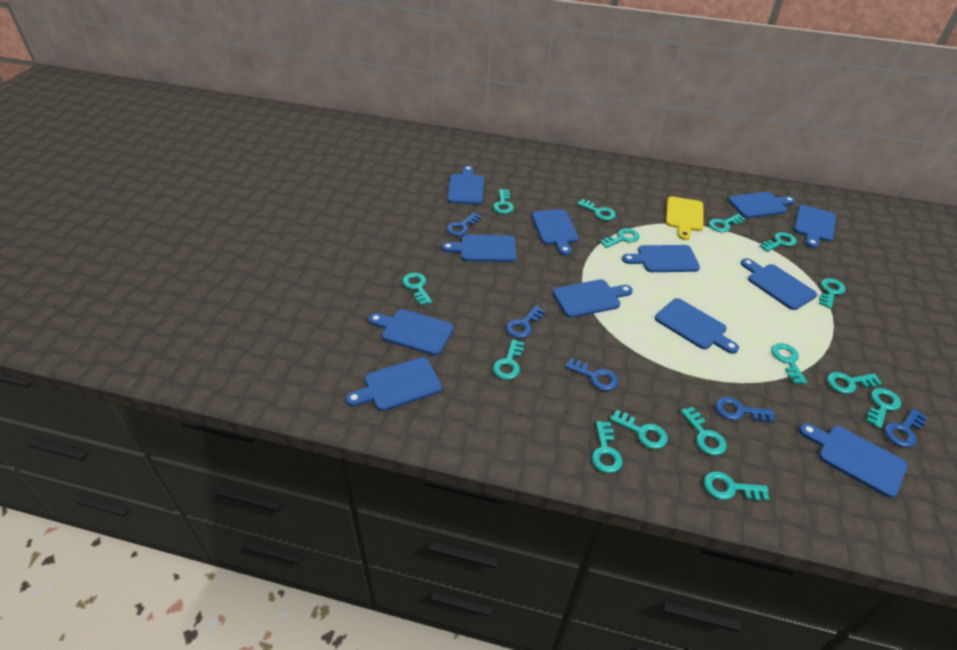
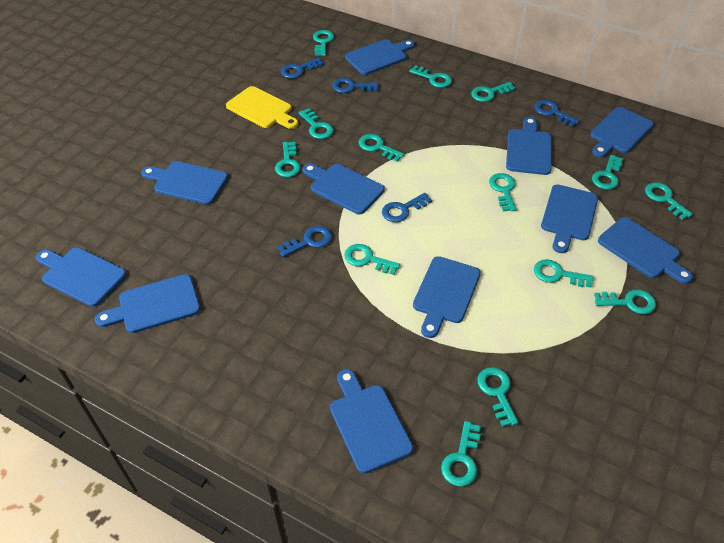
blue cutting board: 12 -> 11
turquoise key: 15 -> 14

